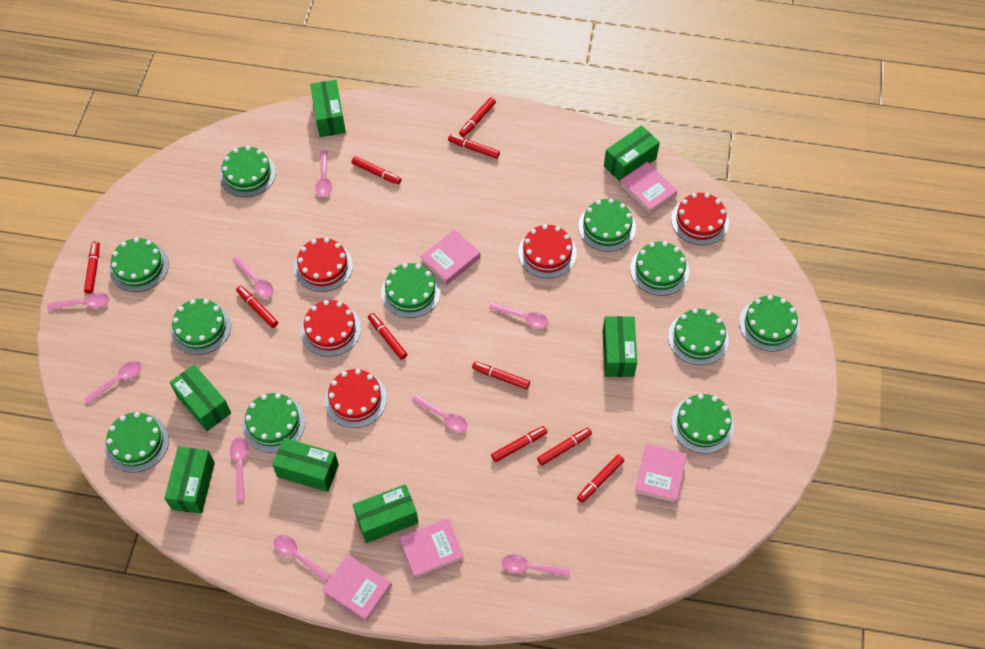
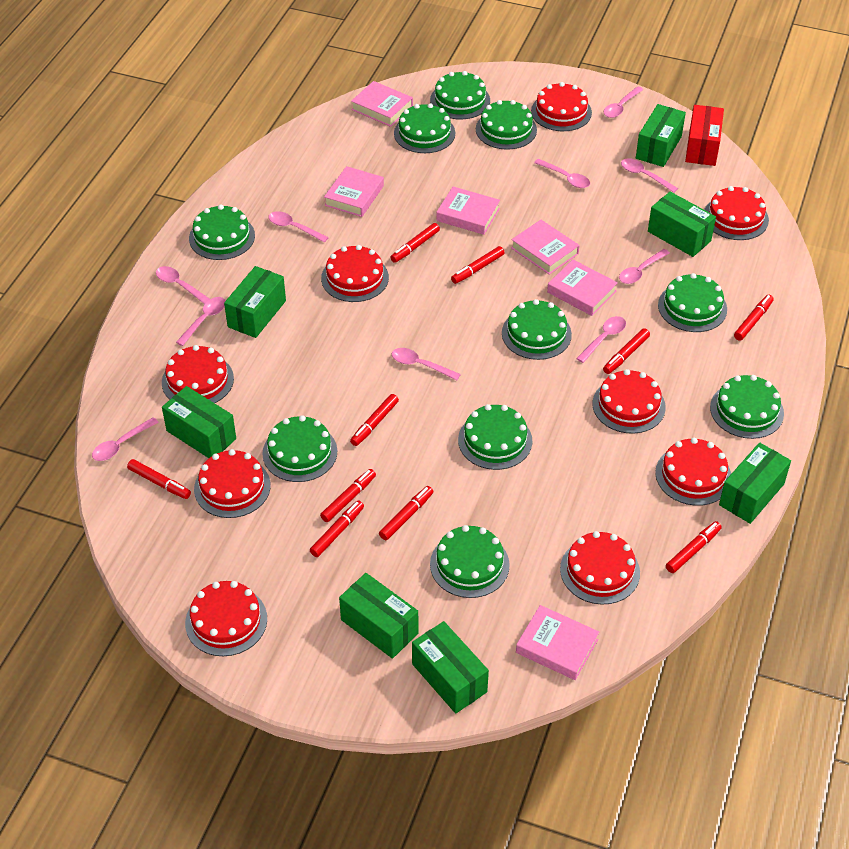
green cake: 11 -> 10
pink book: 5 -> 6
pink spoon: 9 -> 10
red box: 0 -> 1
red cake: 5 -> 9

